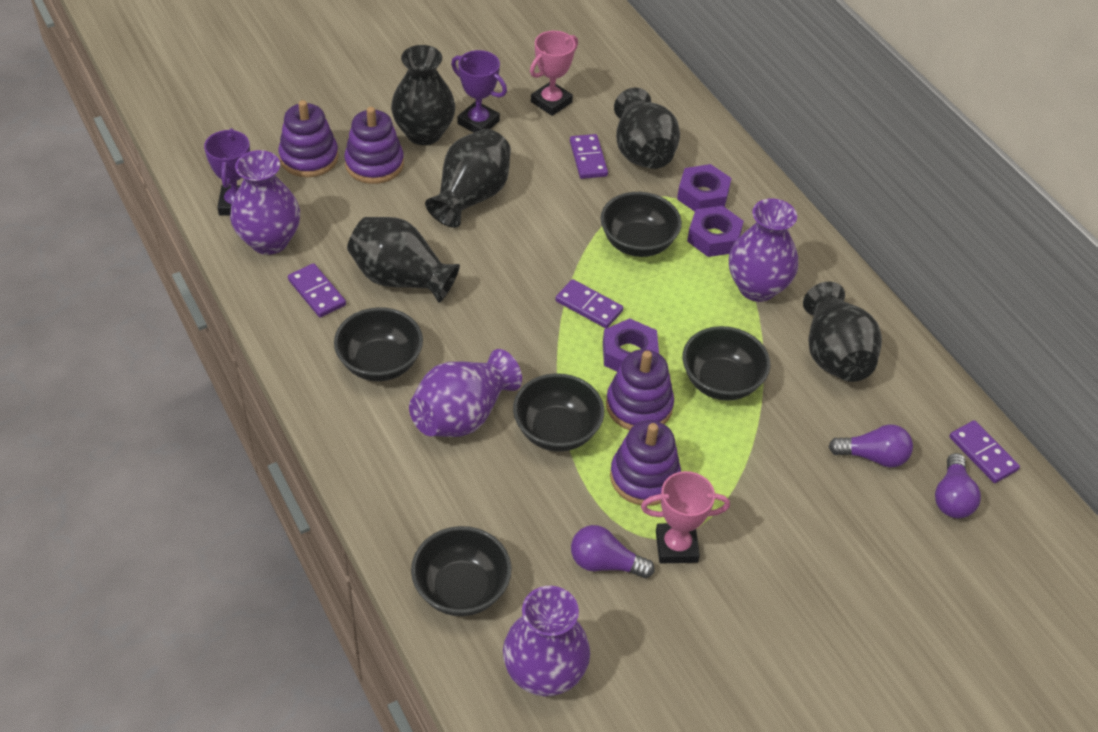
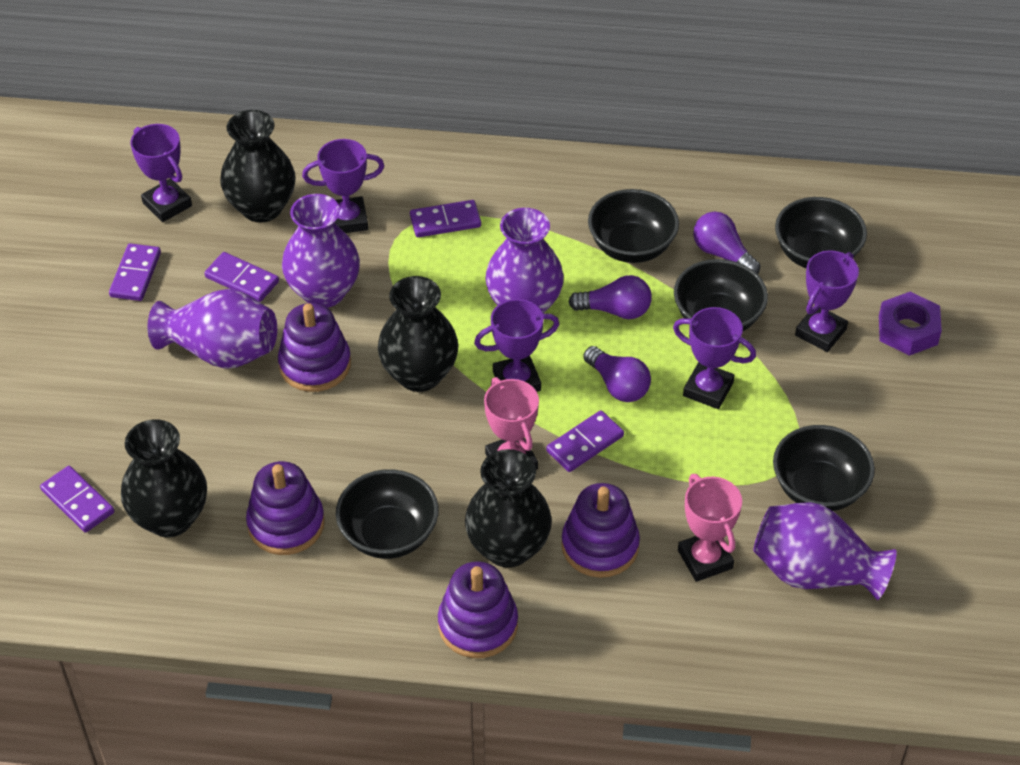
black vase: 5 -> 4
purple domino: 4 -> 5
purple nut: 3 -> 1
purple trophy: 2 -> 5

